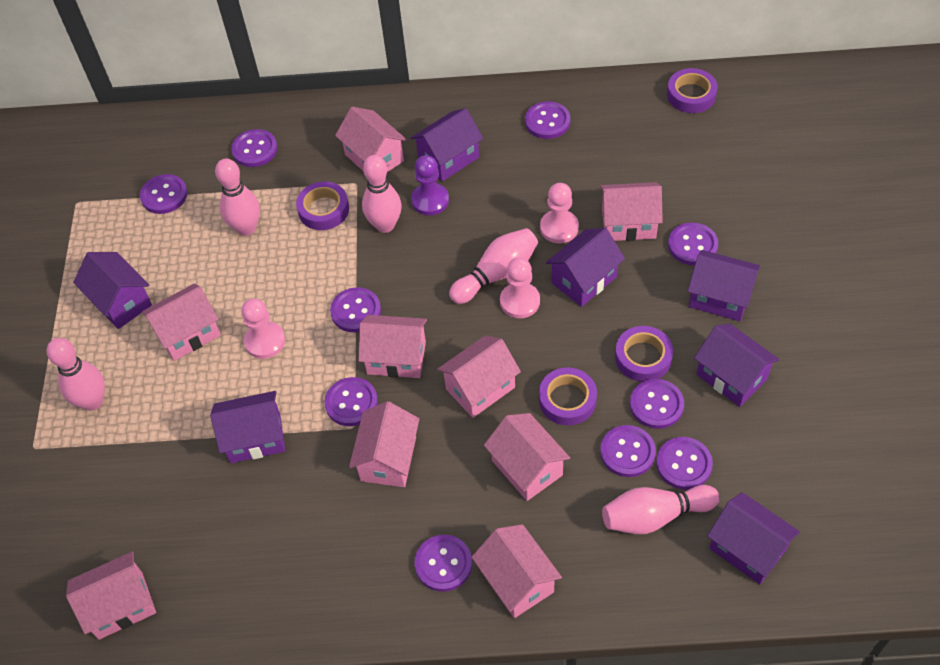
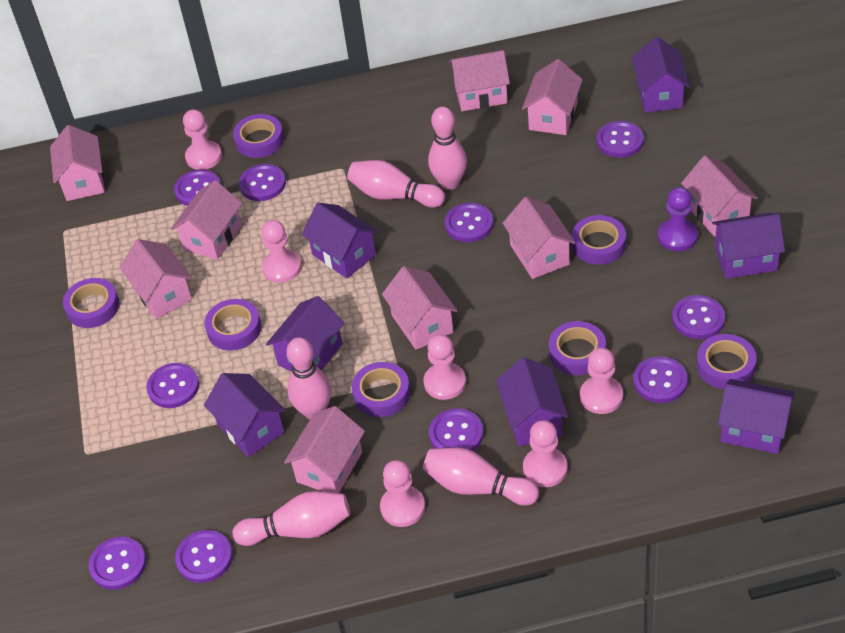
pink pawn: 3 -> 6
purple tape: 4 -> 7

